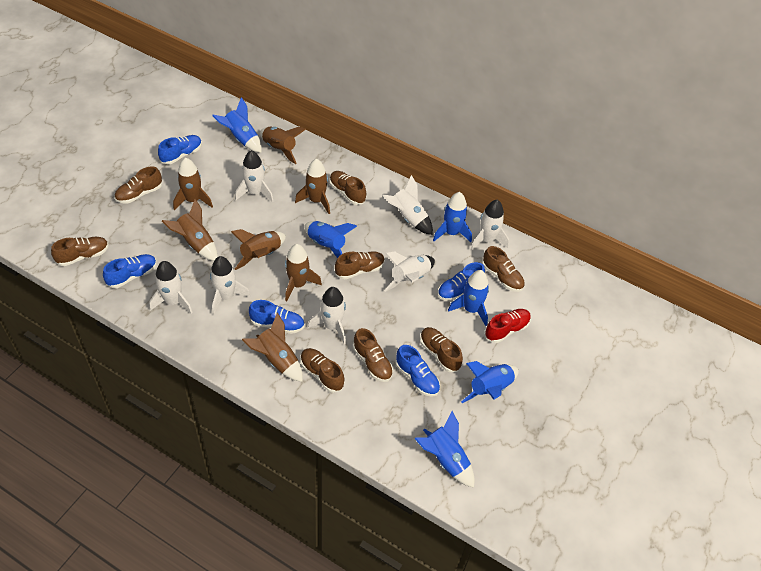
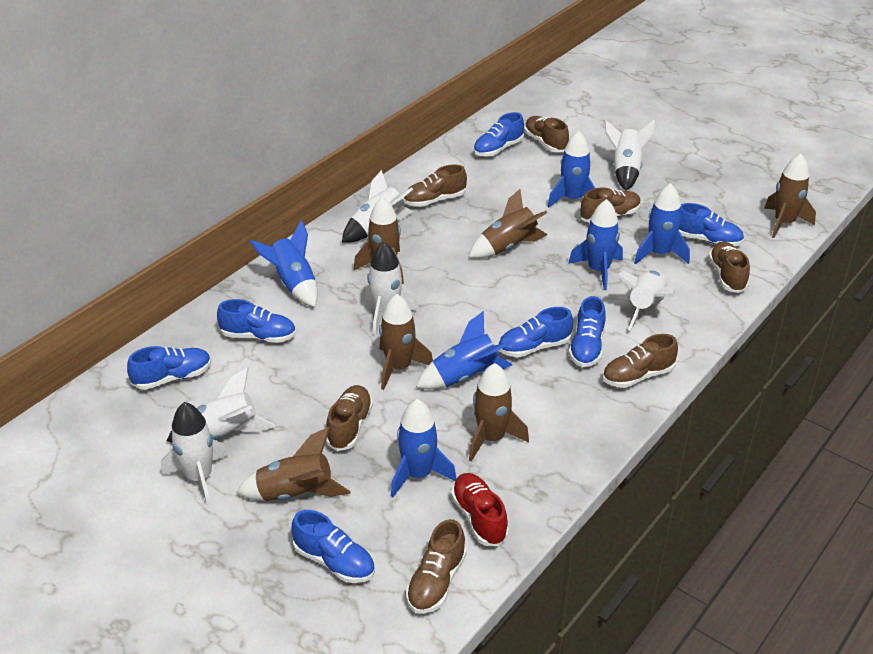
blue shoe: 5 -> 7
brown rocket: 7 -> 6
brown shoe: 8 -> 7
white rocket: 7 -> 6

